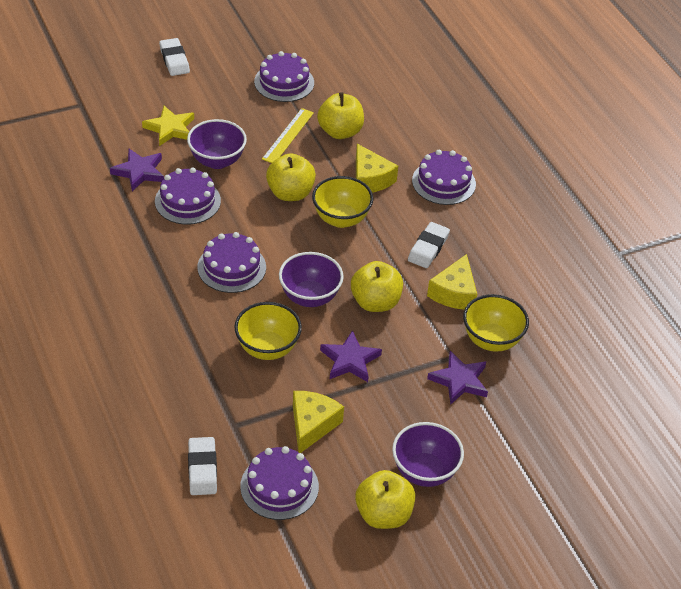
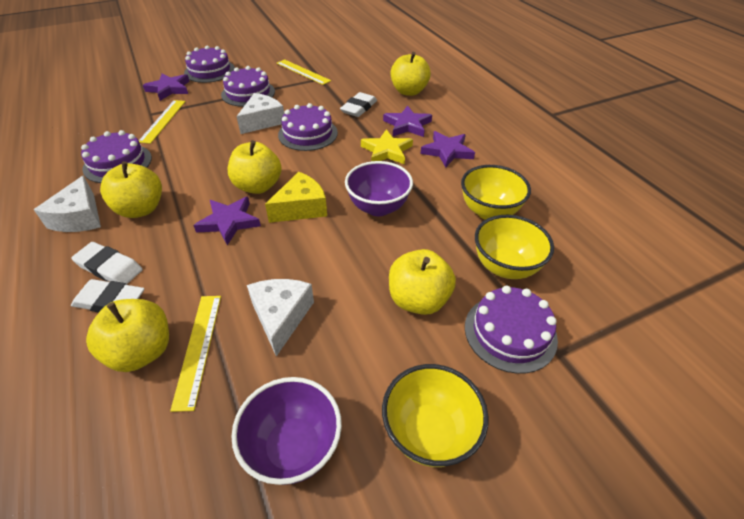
purple bowl: 3 -> 2
purple star: 3 -> 4
white cheese: 0 -> 3
yellow apple: 4 -> 5
yellow cheese: 3 -> 1
yellow ruler: 1 -> 3

